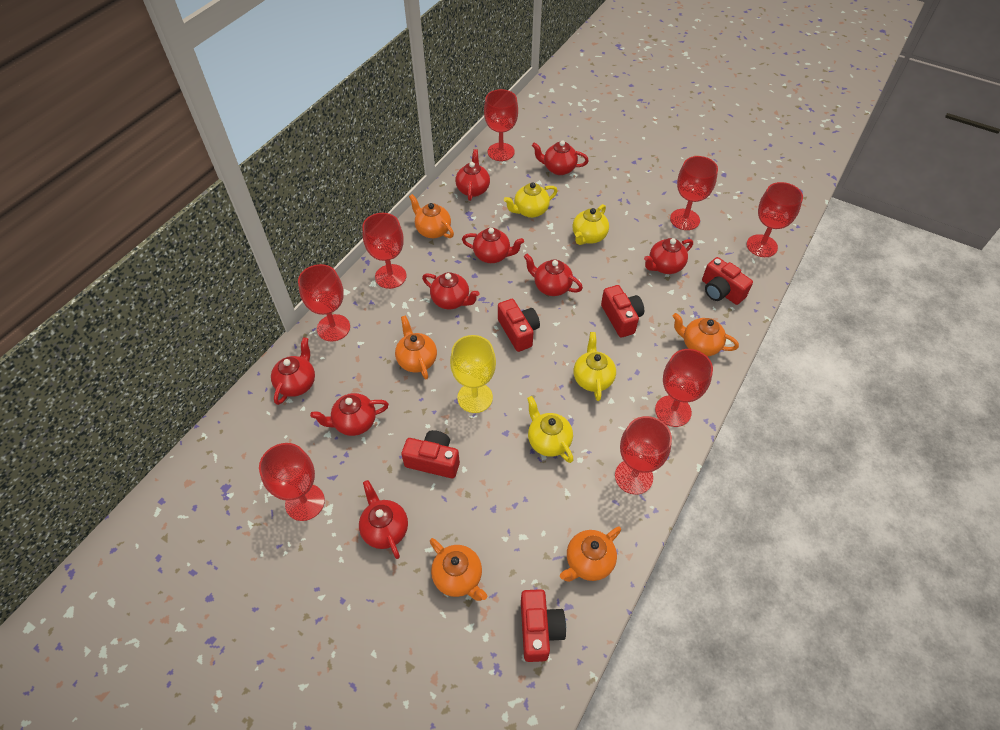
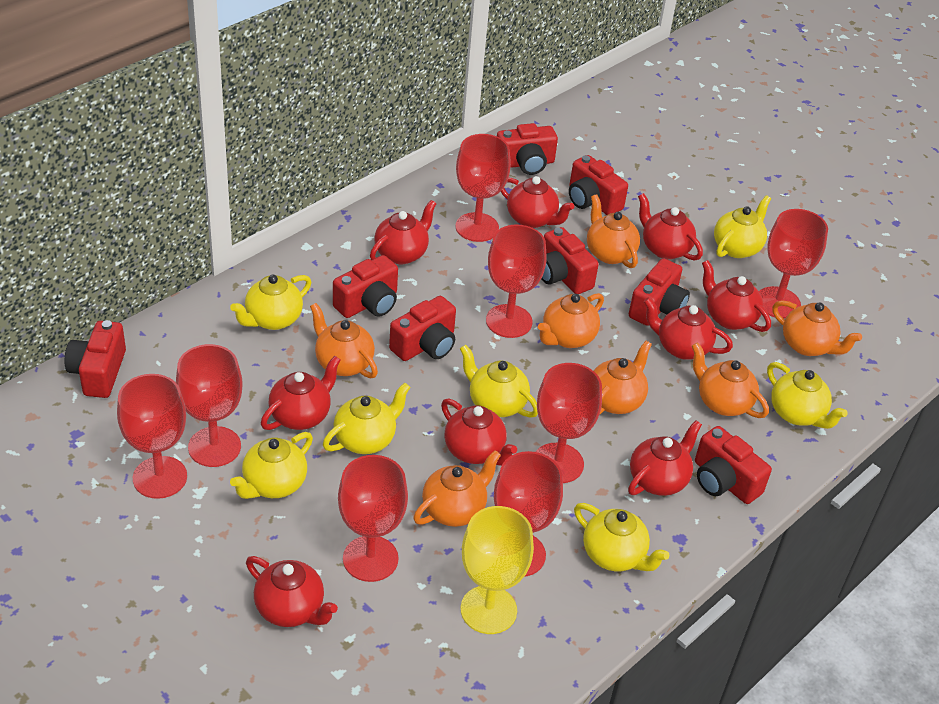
orange teapot: 5 -> 7
red camera: 5 -> 8
yellow teapot: 4 -> 7

